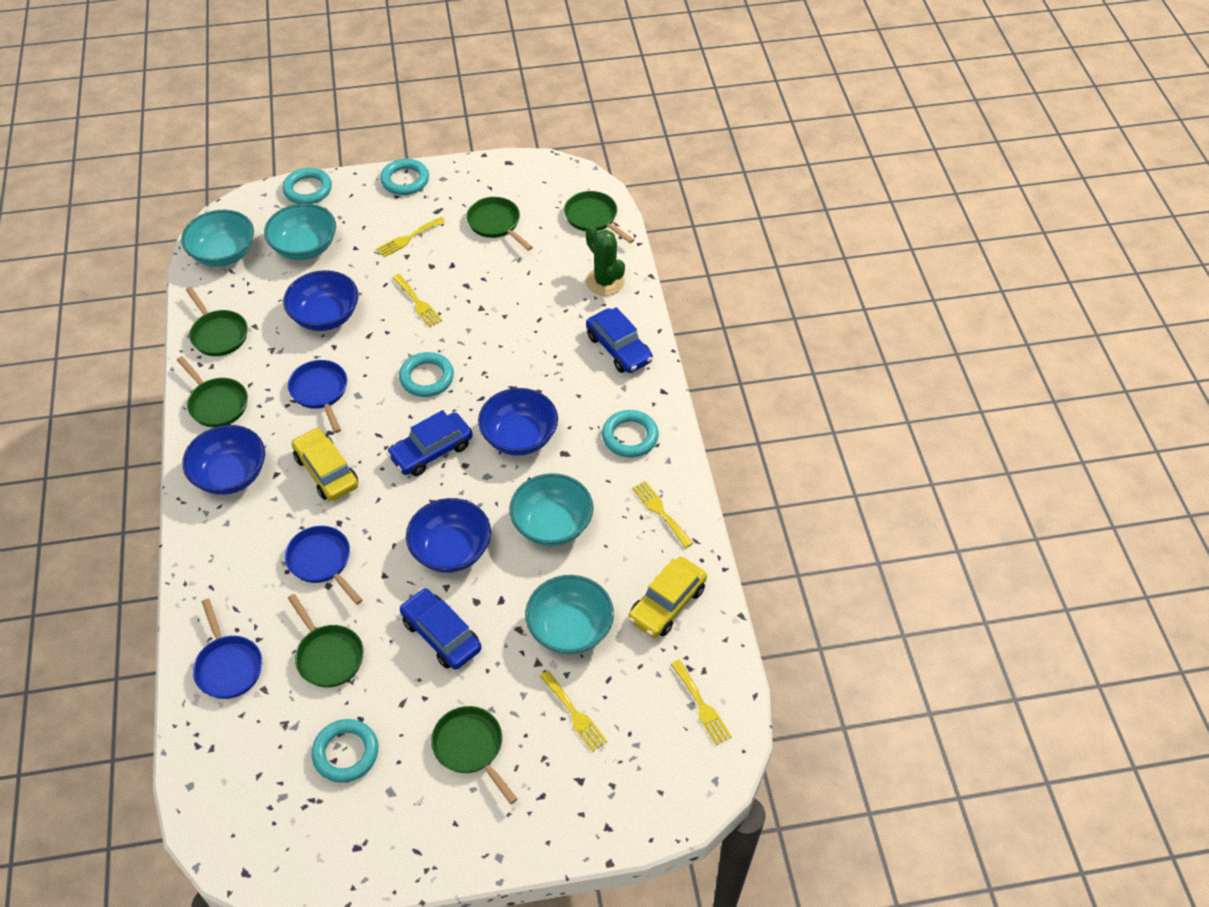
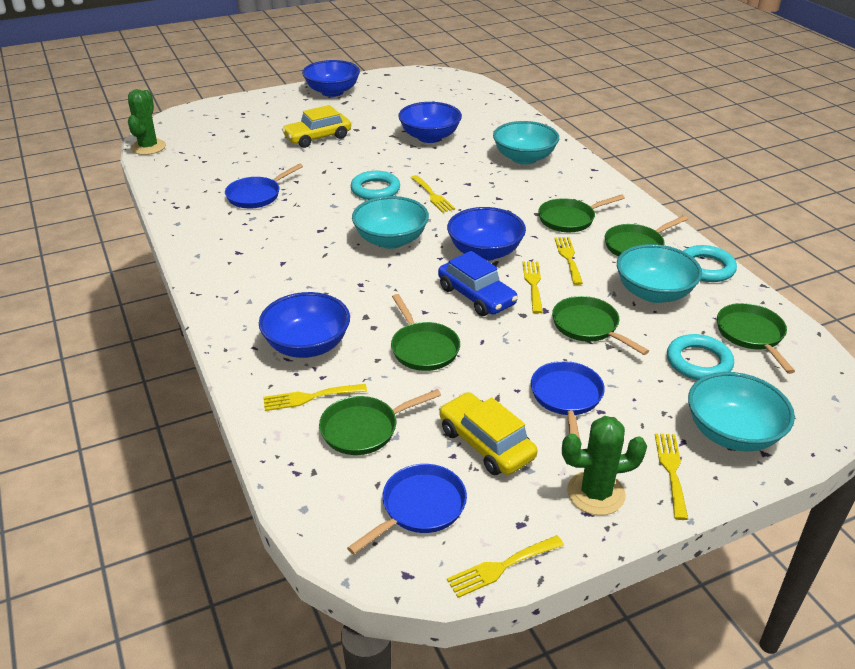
blue car: 3 -> 1
green cactus: 1 -> 2
turquoise ring: 5 -> 3
yellow fork: 5 -> 6

